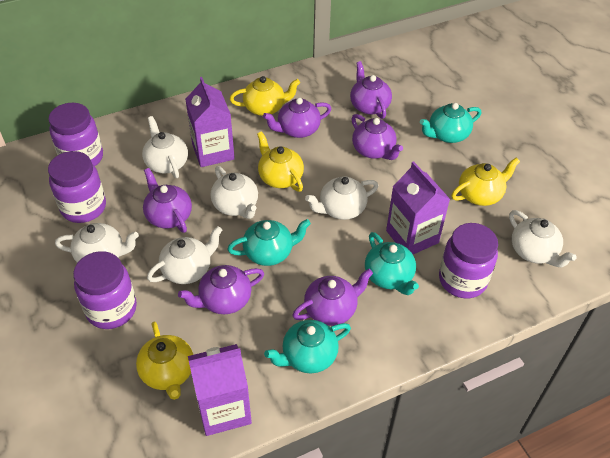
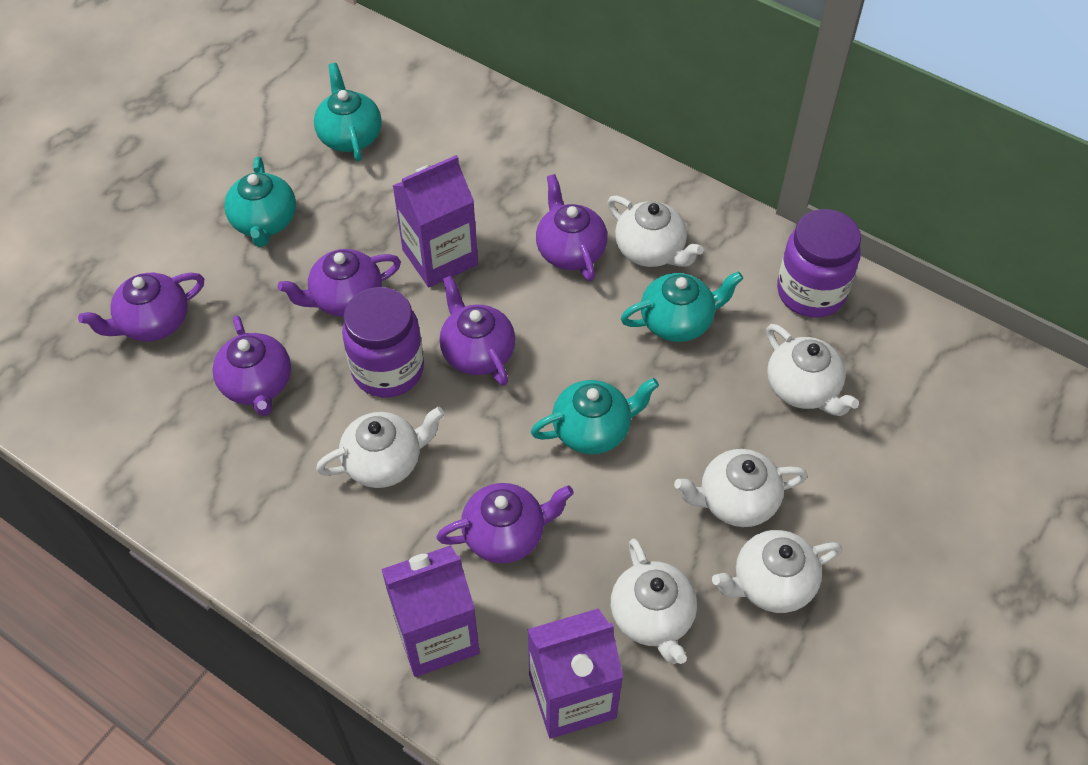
purple jar: 4 -> 2
yellow teapot: 4 -> 0

